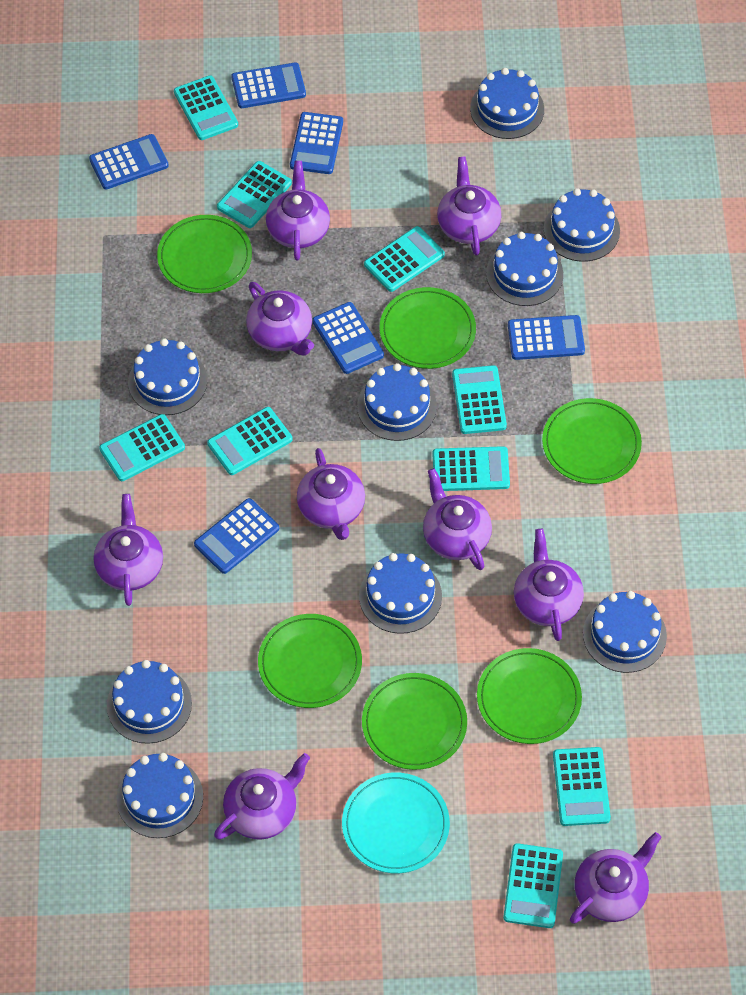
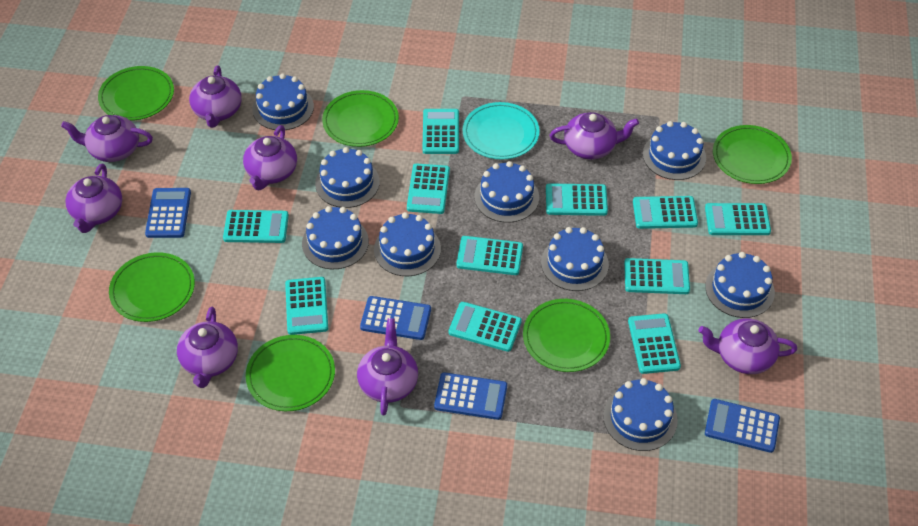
blue calculator: 6 -> 4
purple teapot: 9 -> 8
turquoise calculator: 9 -> 11

